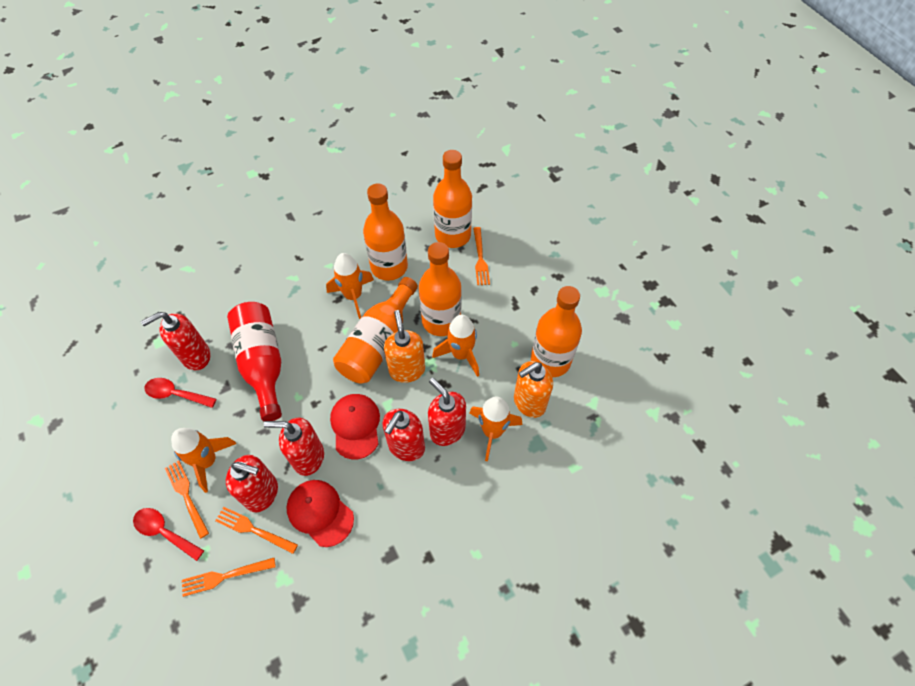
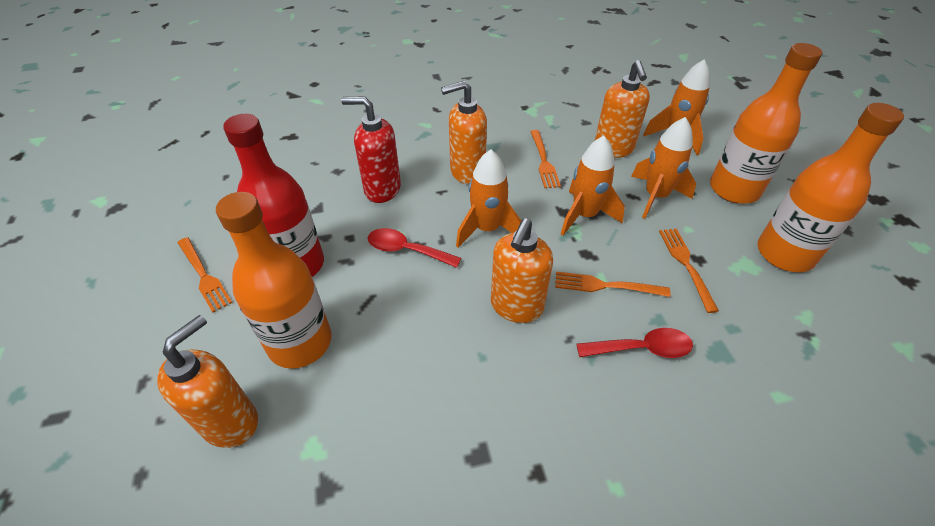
orange bottle: 5 -> 3
orange soap dispenser: 2 -> 4
red cap: 2 -> 0
red soap dispenser: 5 -> 1

